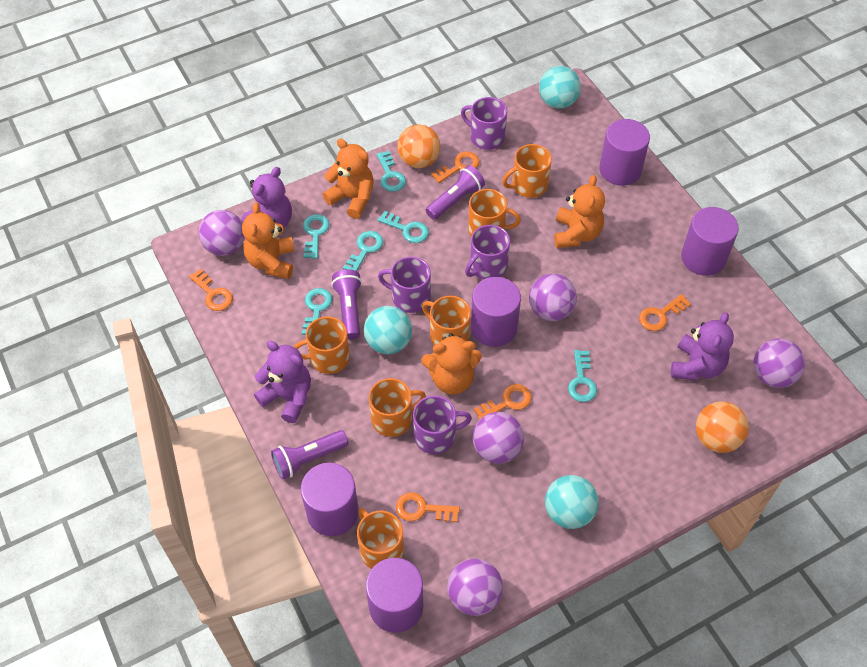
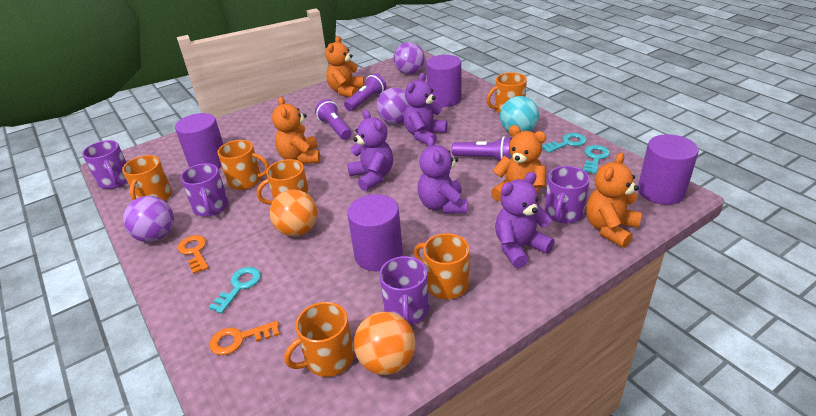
orange key: 5 -> 2
purple ball: 5 -> 3
purple cylinder: 5 -> 4
purple teddy bear: 3 -> 4
turquoise ball: 3 -> 1
turquoise key: 6 -> 3

